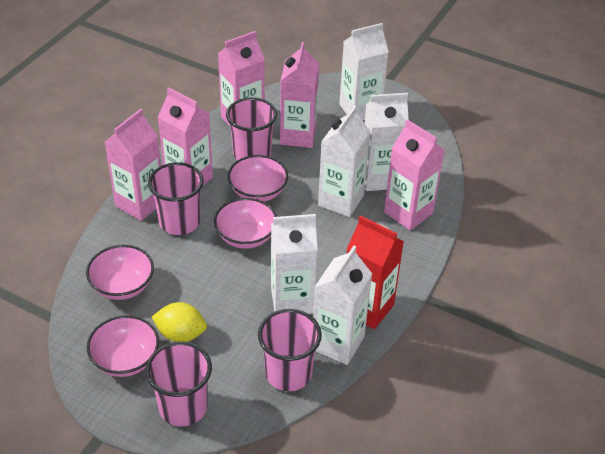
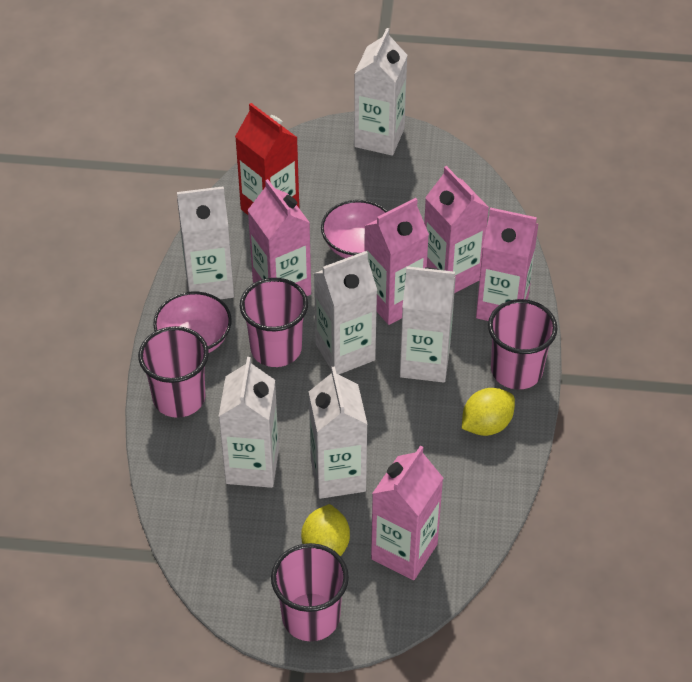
pink bowl: 4 -> 2
white carton: 5 -> 6
yellow lemon: 1 -> 2

